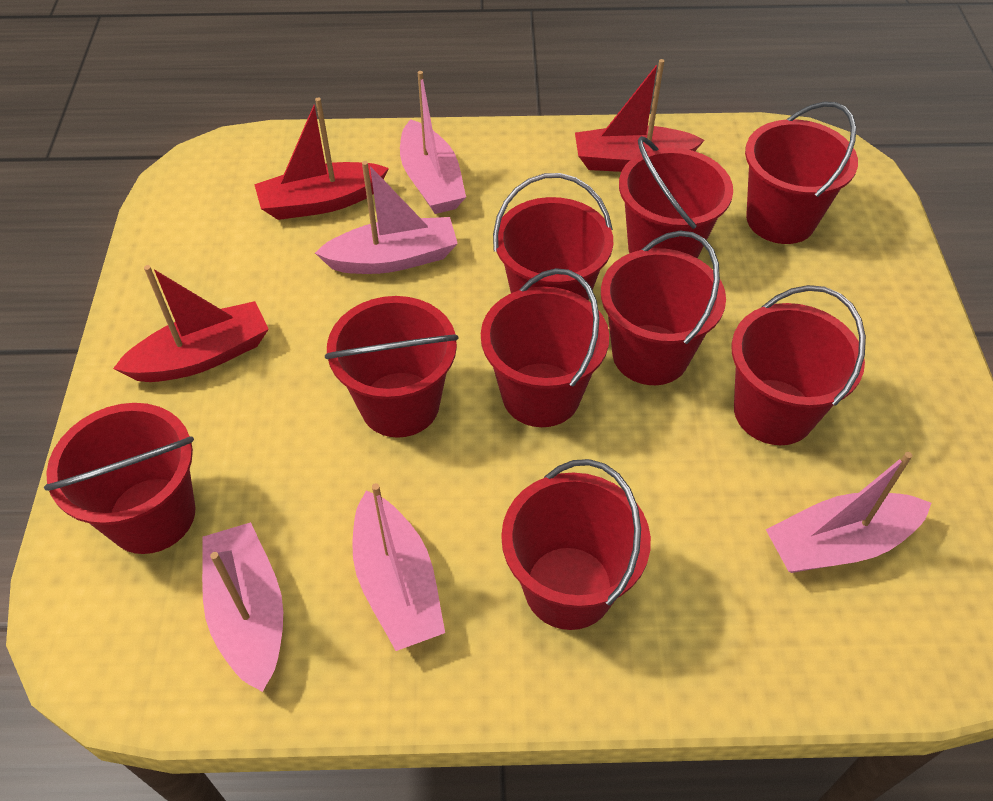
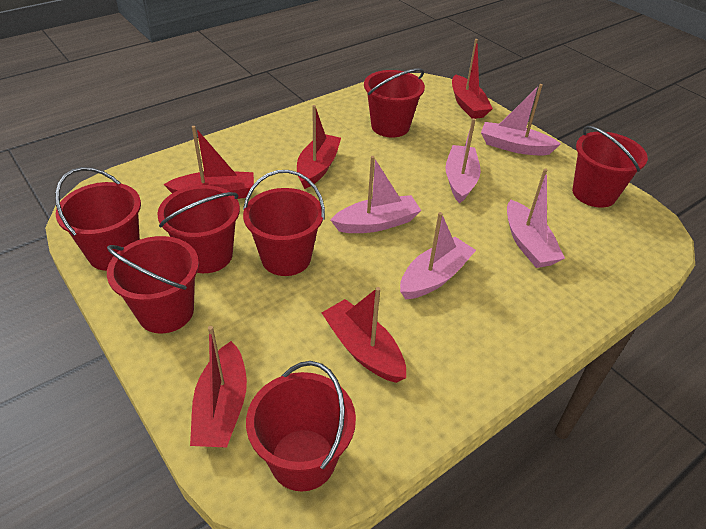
red boat: 3 -> 5
red bucket: 9 -> 7

